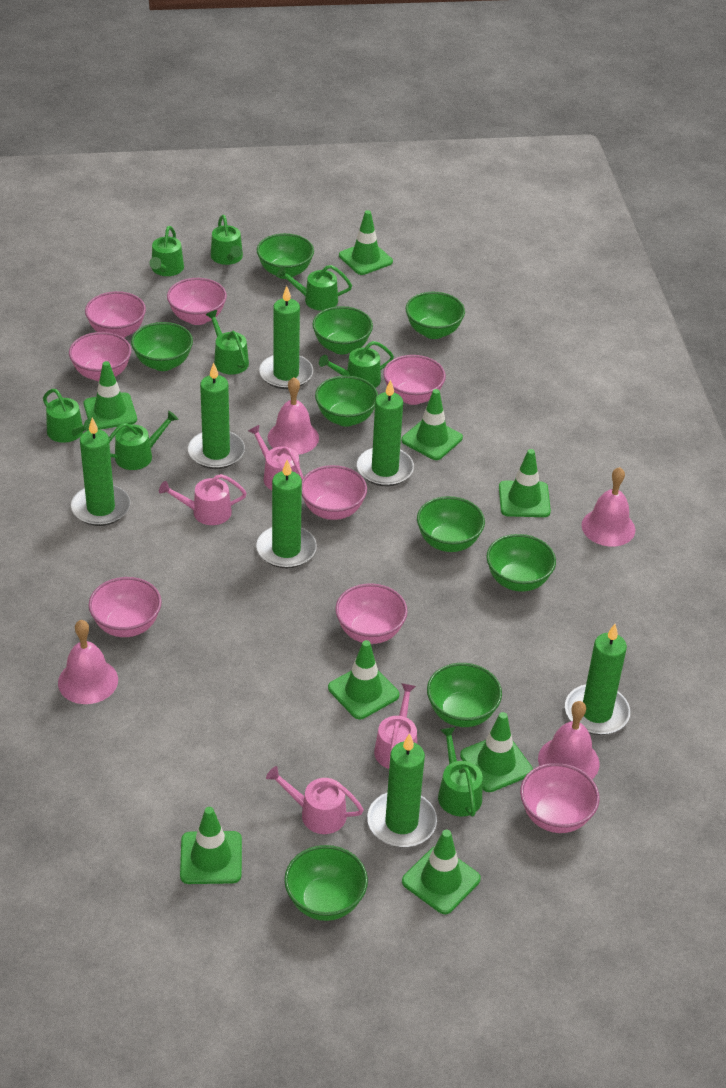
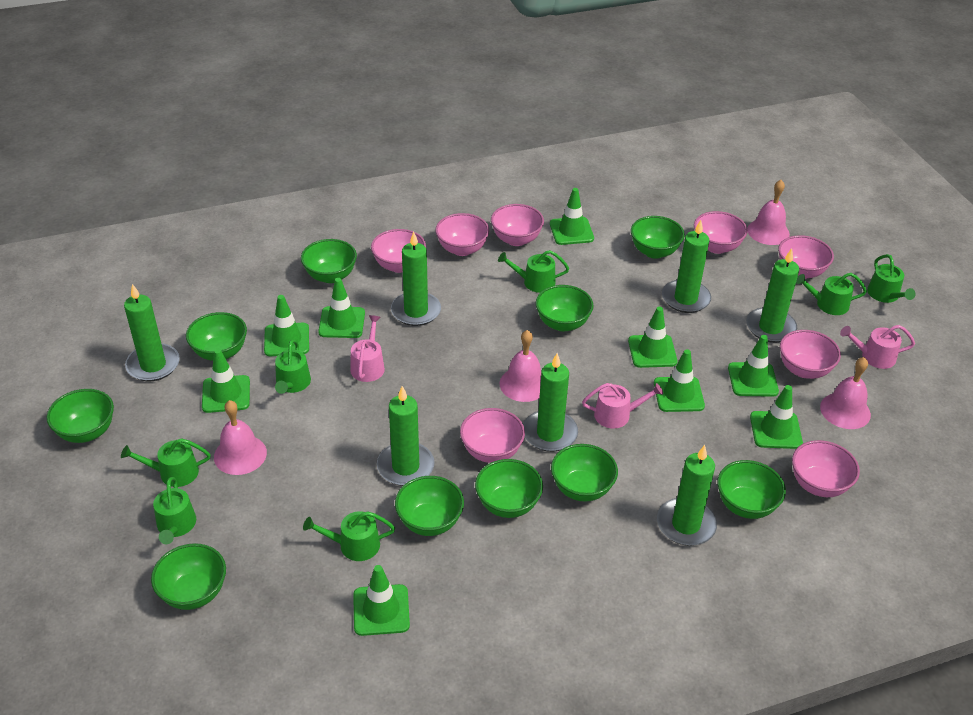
green bowl: 9 -> 10
green traffic cone: 8 -> 9
green watering can: 8 -> 7
pink watering can: 4 -> 3

